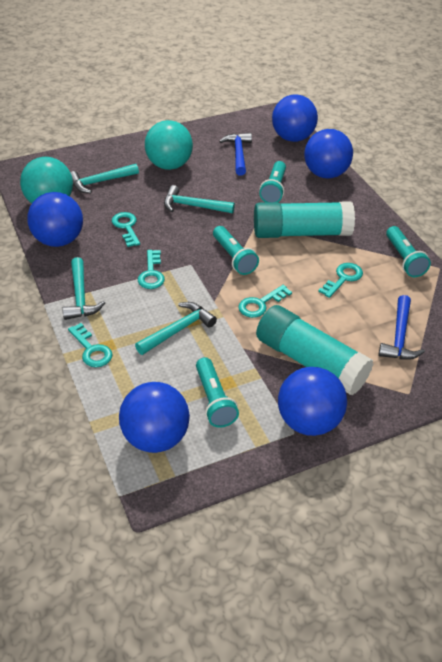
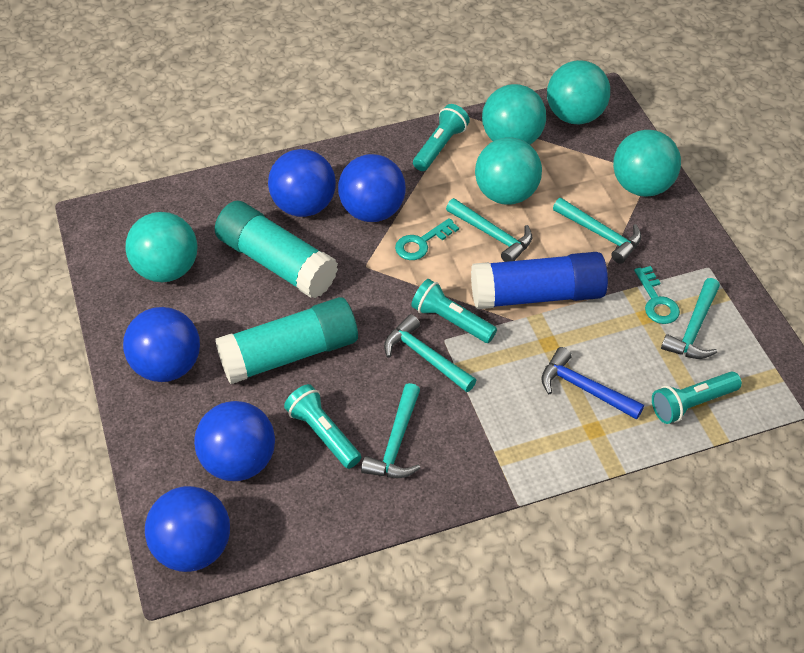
blue glue stick: 0 -> 1
blue hammer: 2 -> 1
turquoise ball: 2 -> 5
turquoise hammer: 4 -> 5
turquoise key: 5 -> 2

